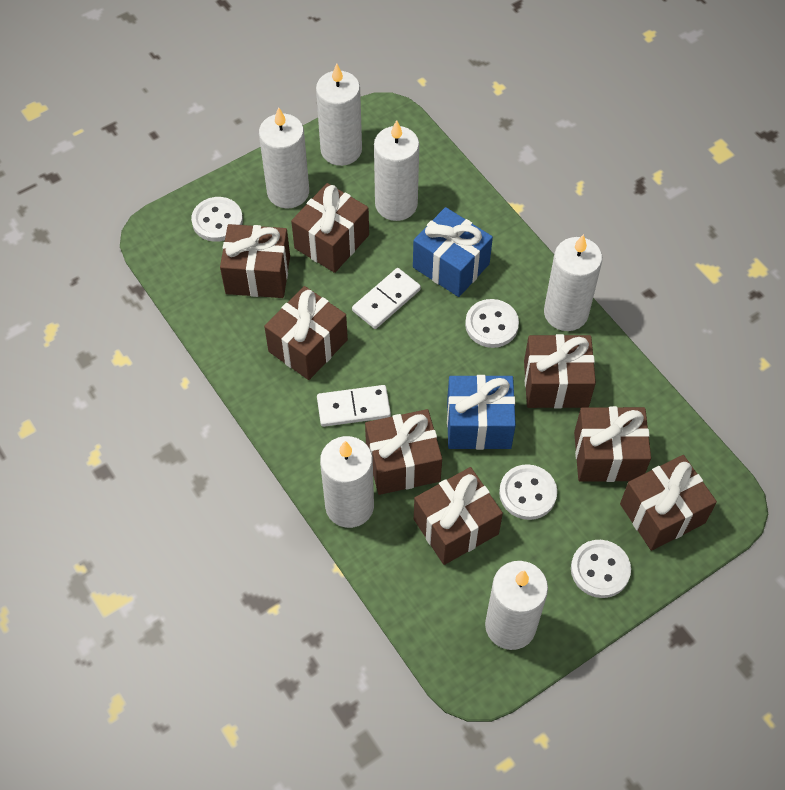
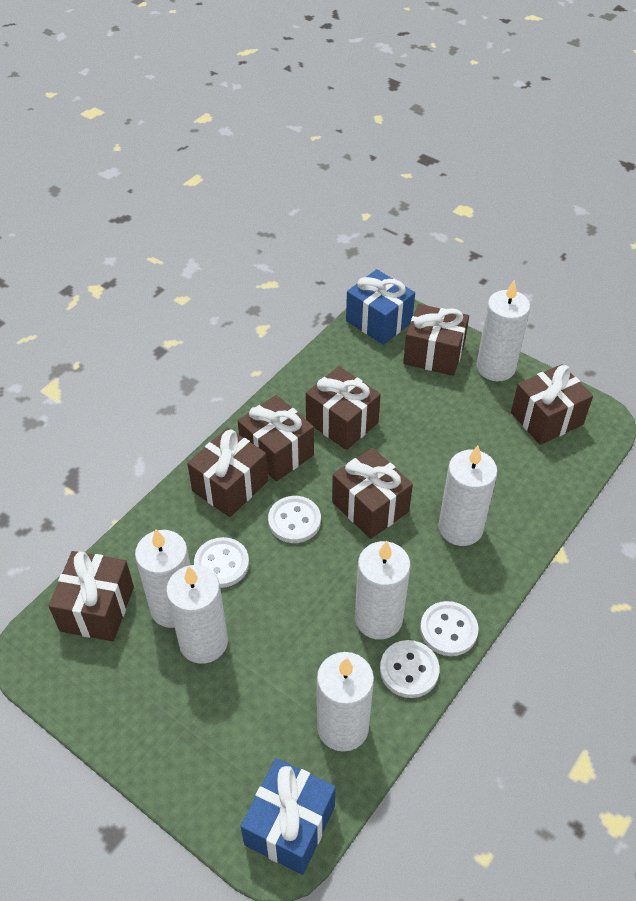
brown gift: 8 -> 7
white domino: 2 -> 0

